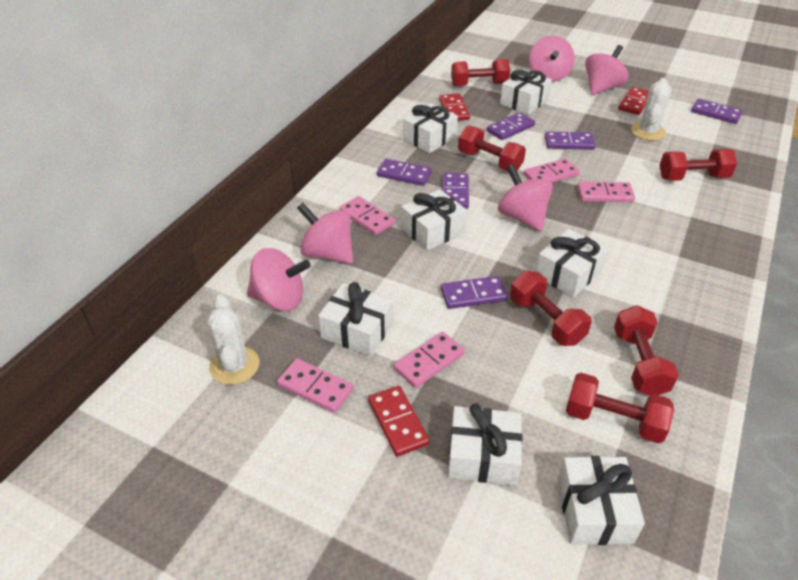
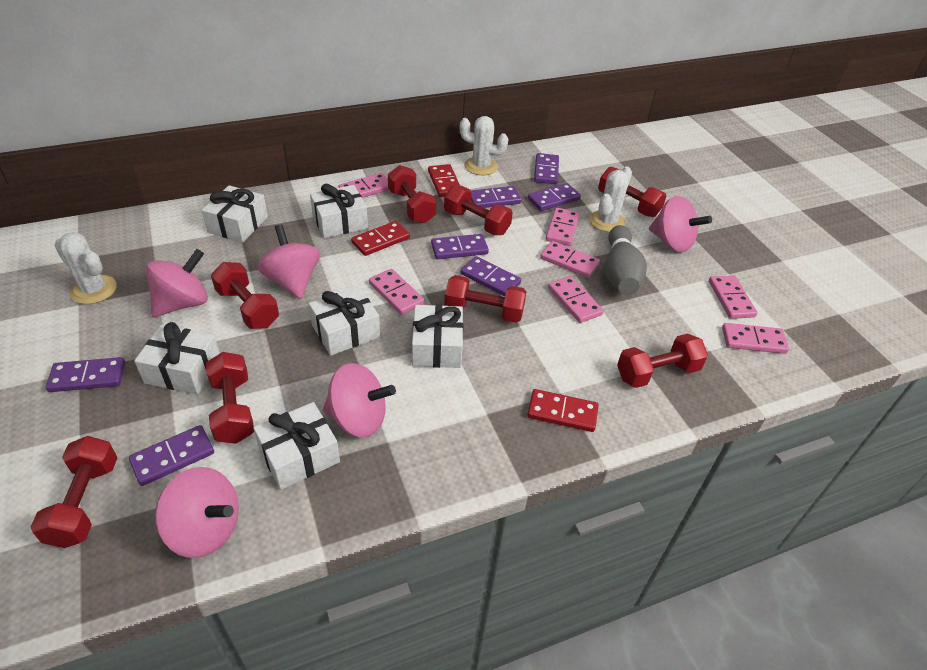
grey bowling pin: 0 -> 1
pink domino: 5 -> 7
purple domino: 6 -> 7
red dumbbell: 6 -> 8
white cactus: 2 -> 3
white gift: 7 -> 6

